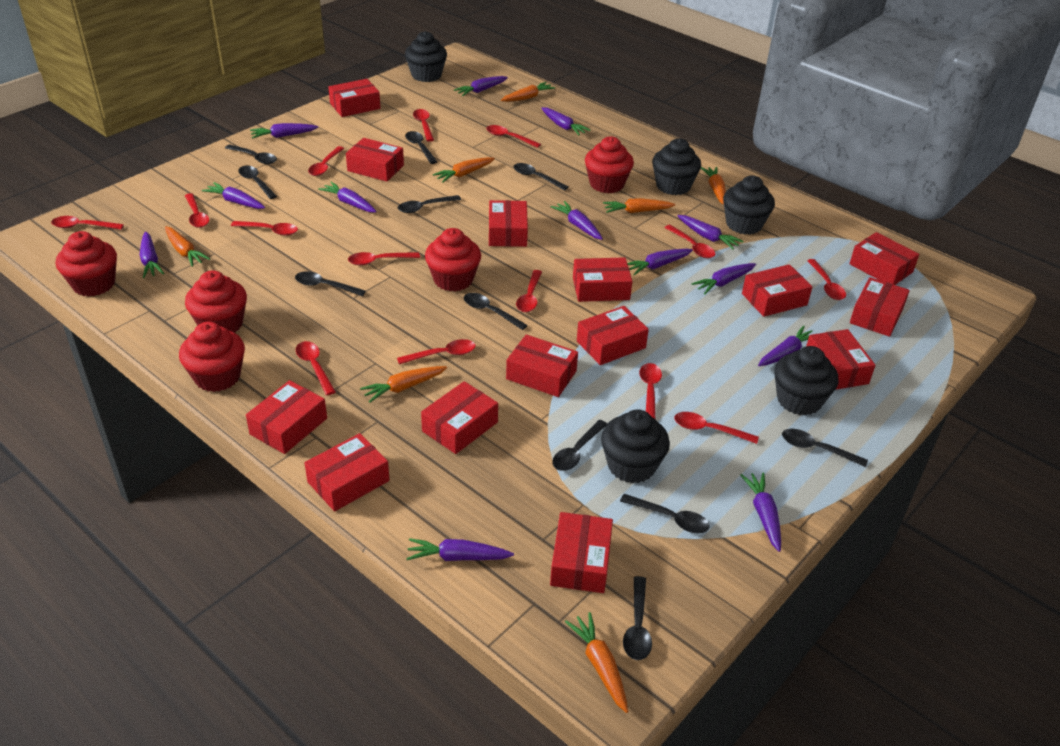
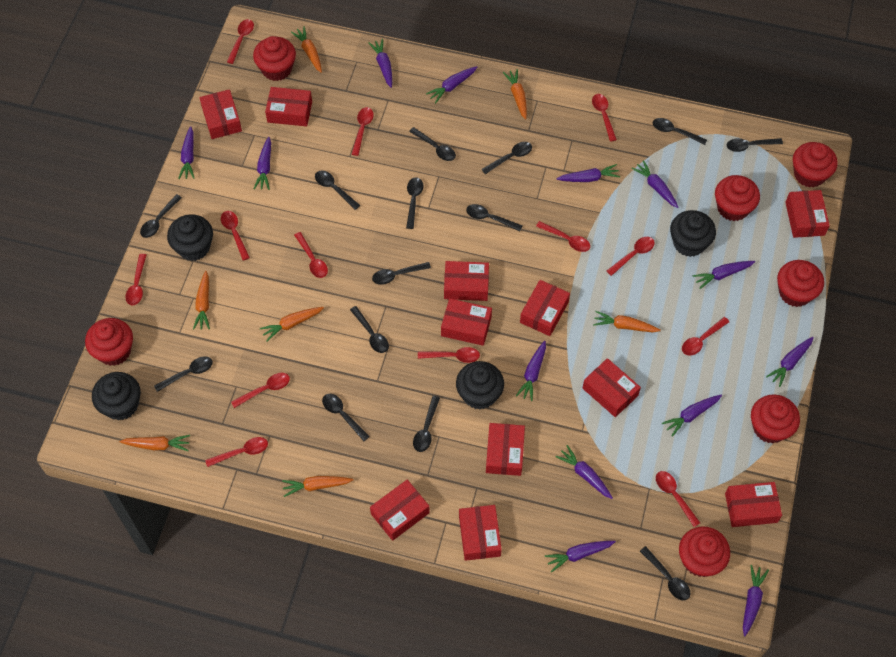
black cupcake: 5 -> 4
black spoon: 11 -> 14
red box: 14 -> 11
red cupcake: 5 -> 7
red spoon: 14 -> 13

